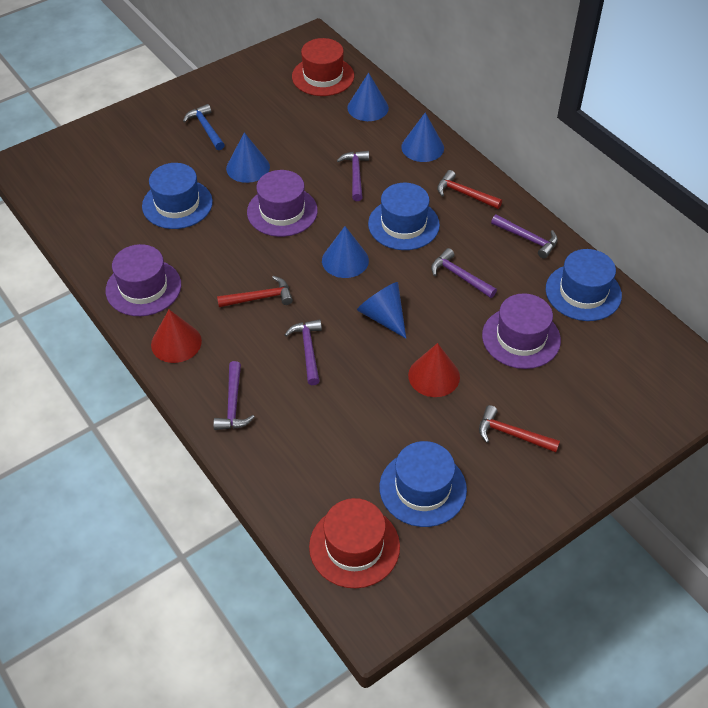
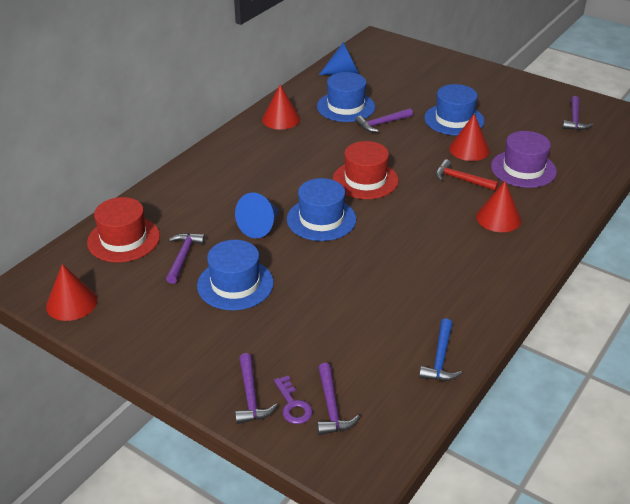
blue cone: 5 -> 2
purple hat: 3 -> 1
purple key: 0 -> 1
red cone: 2 -> 4
red hammer: 3 -> 1

